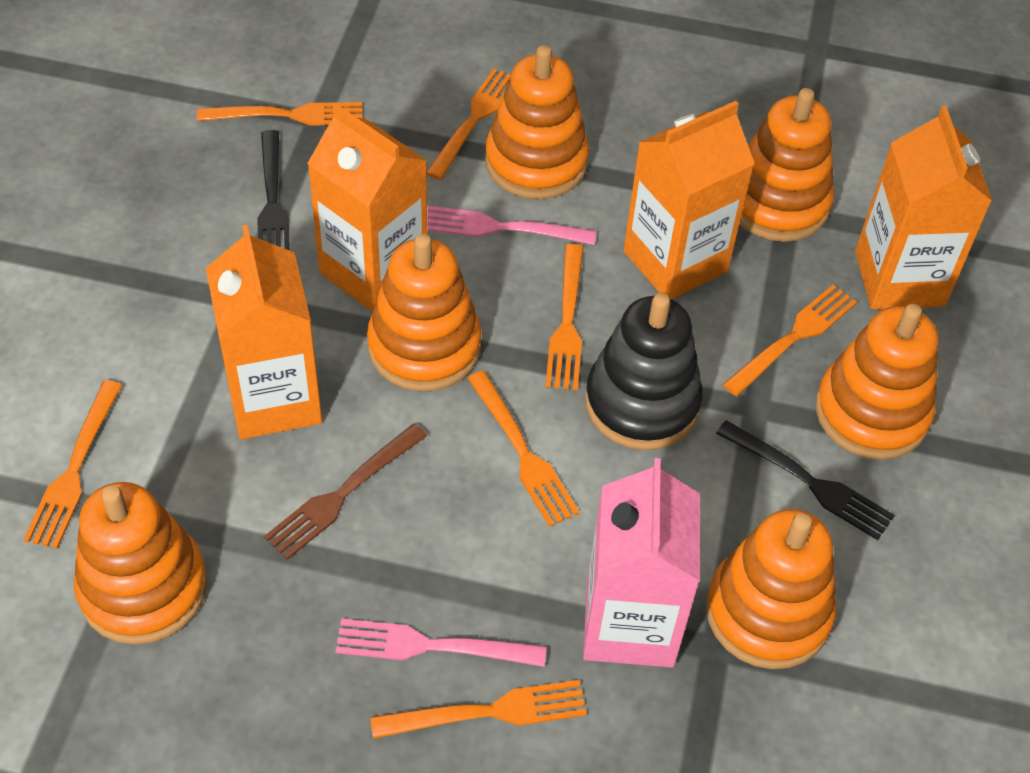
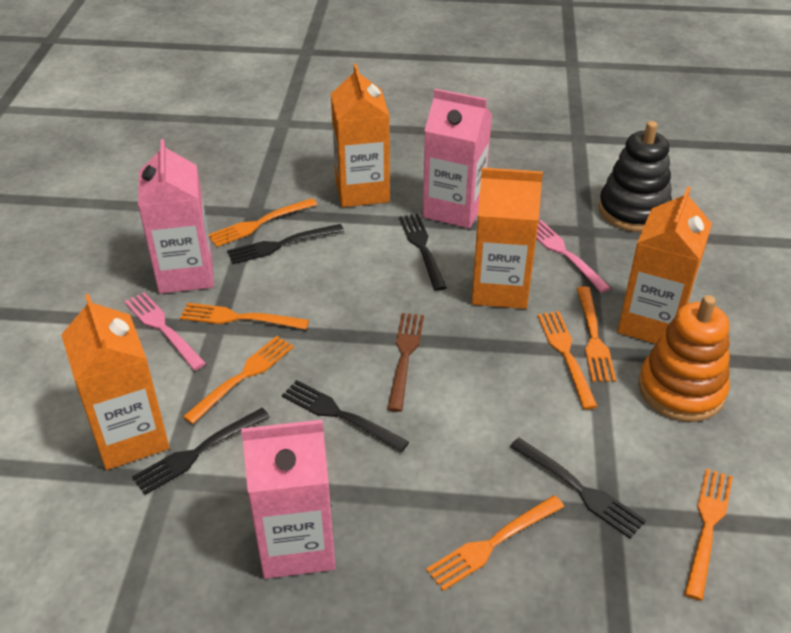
black fork: 2 -> 5
orange stacking toy: 6 -> 1
pink carton: 1 -> 3

